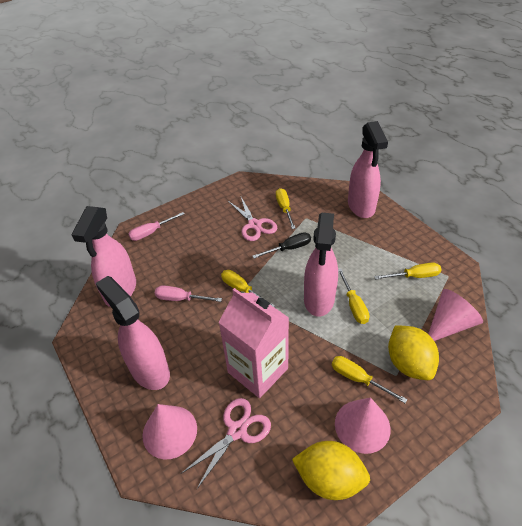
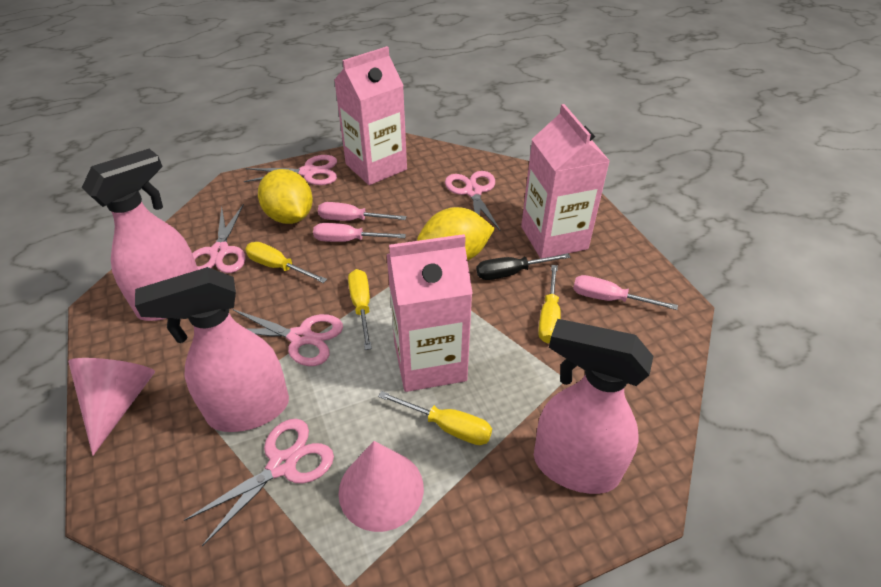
pink carton: 1 -> 3
pink cone: 3 -> 2
pink scissors: 2 -> 5
pink screwdriver: 2 -> 3
pink spray bottle: 4 -> 3
yellow screwdriver: 5 -> 4

